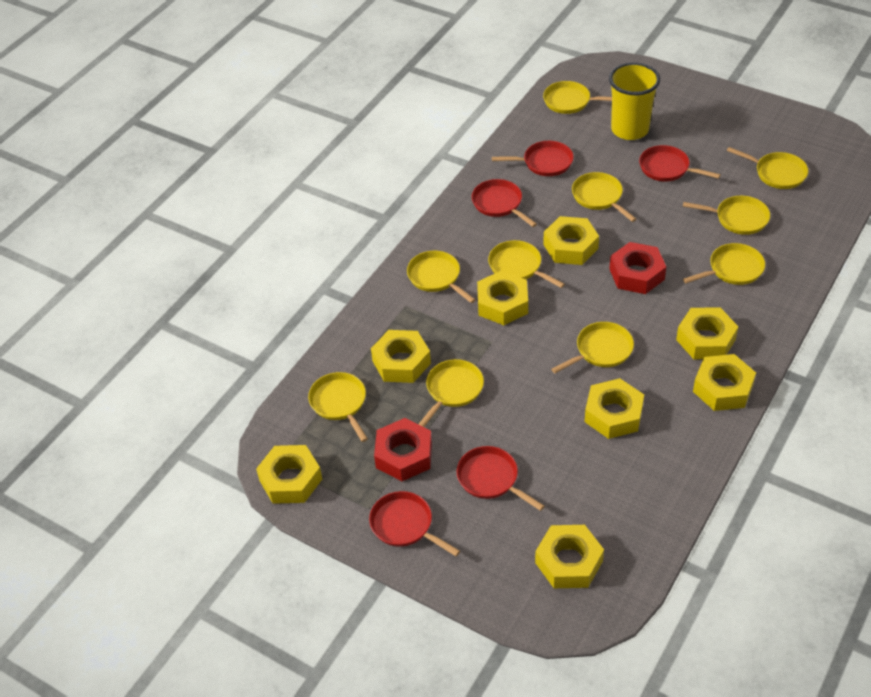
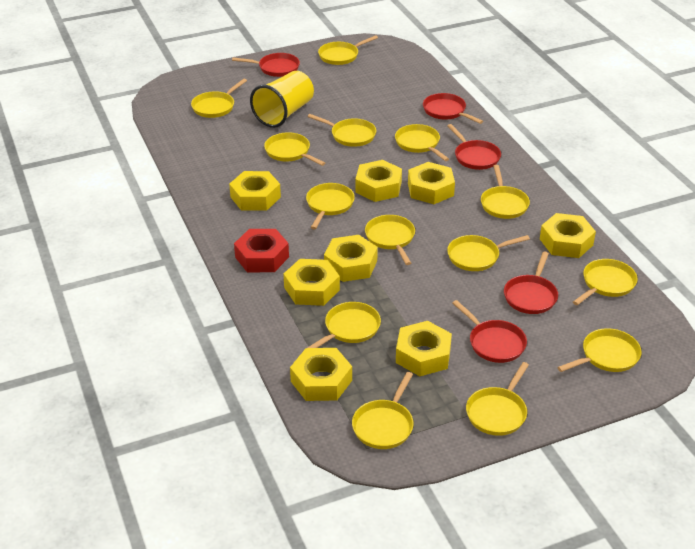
red nut: 2 -> 1
yellow pan: 10 -> 14

